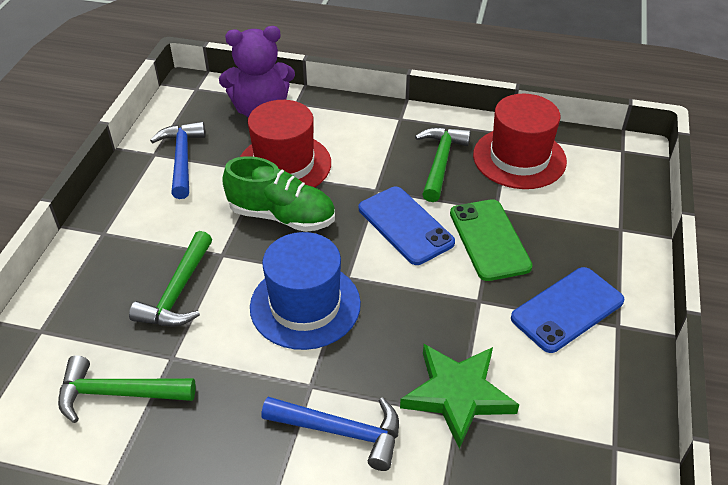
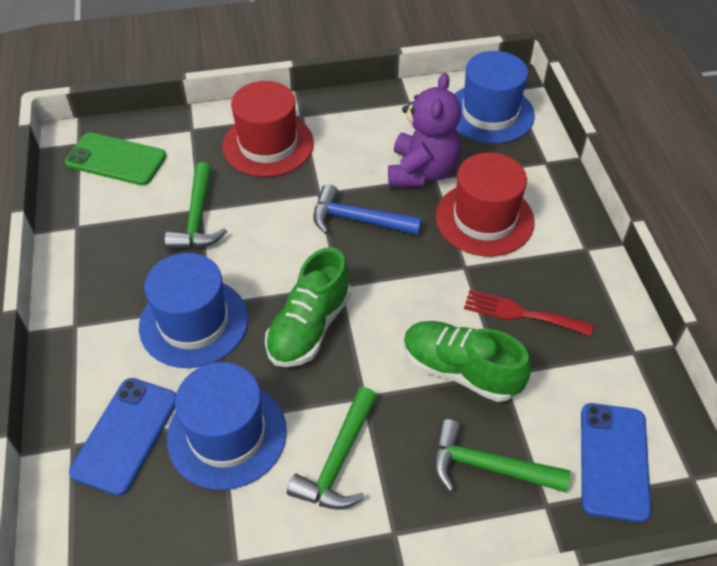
blue hammer: 2 -> 1
blue hat: 1 -> 3
green shoe: 1 -> 2
green star: 1 -> 0
red fork: 0 -> 1

